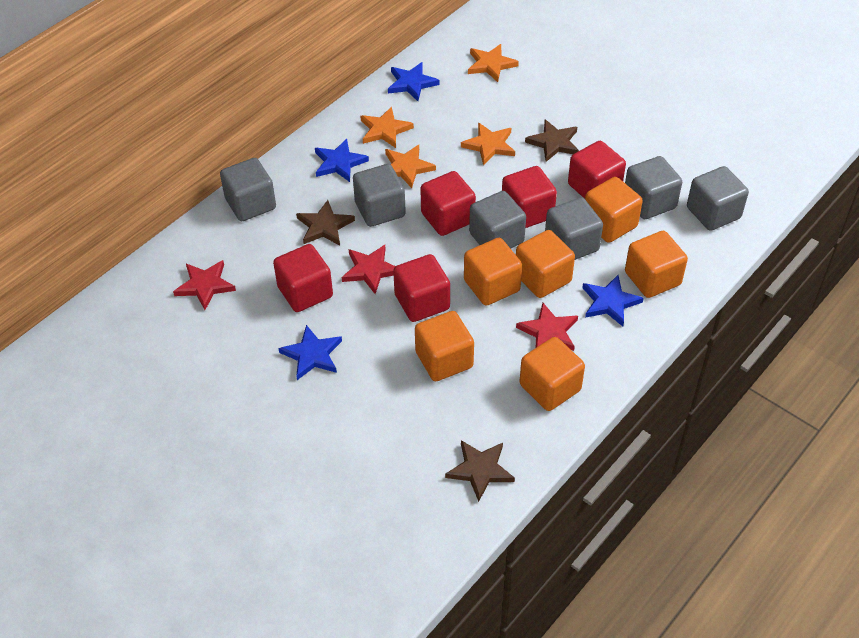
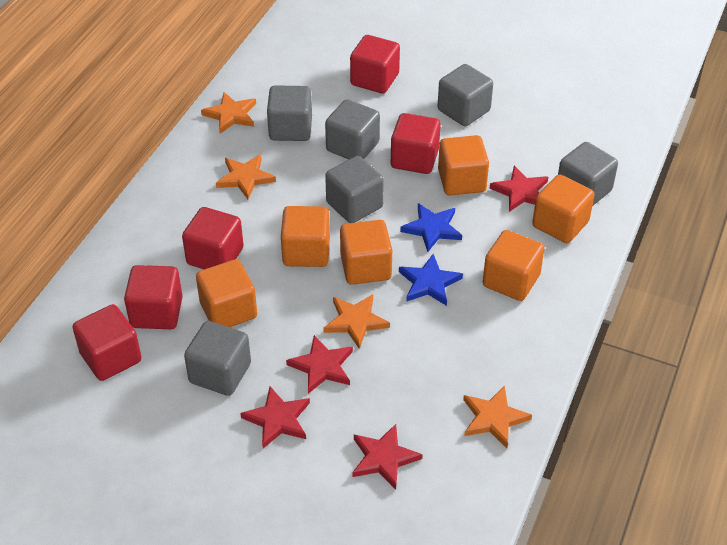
blue star: 4 -> 2
brown star: 3 -> 0
red star: 3 -> 4

